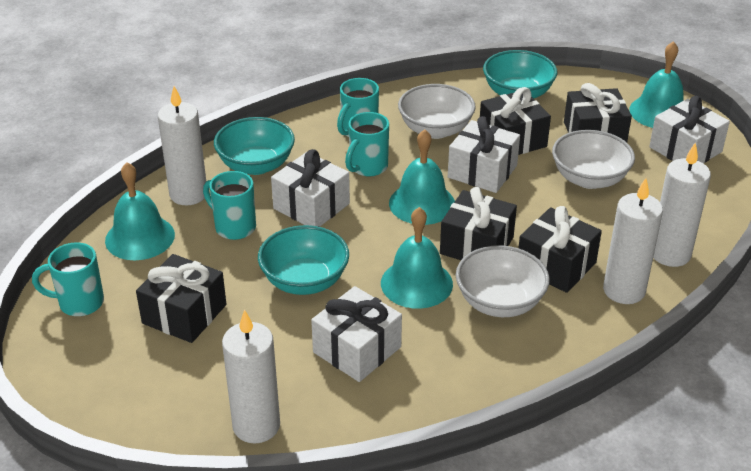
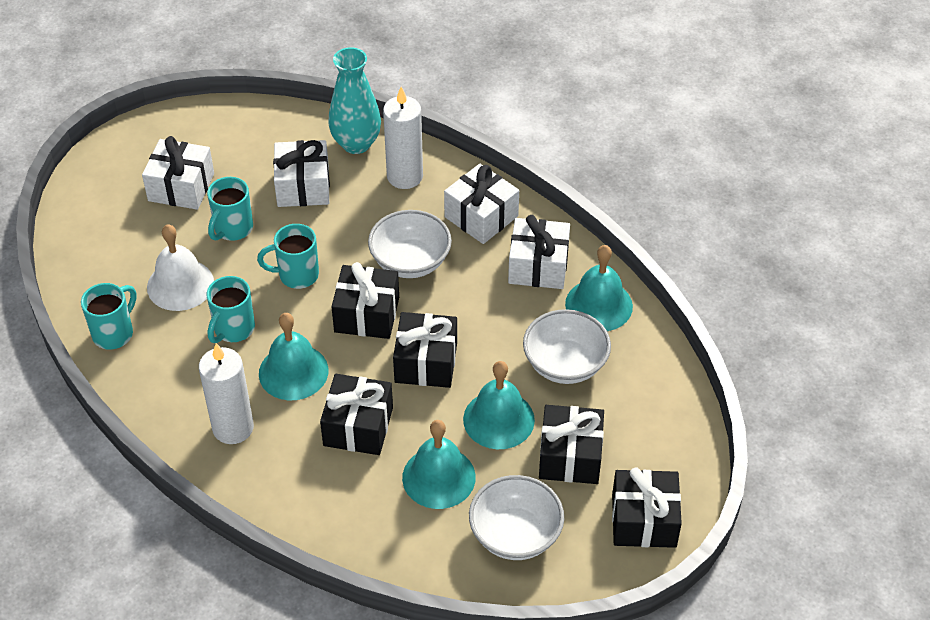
turquoise bowl: 3 -> 0
turquoise vase: 0 -> 1
white bell: 0 -> 1
white candle: 4 -> 2

